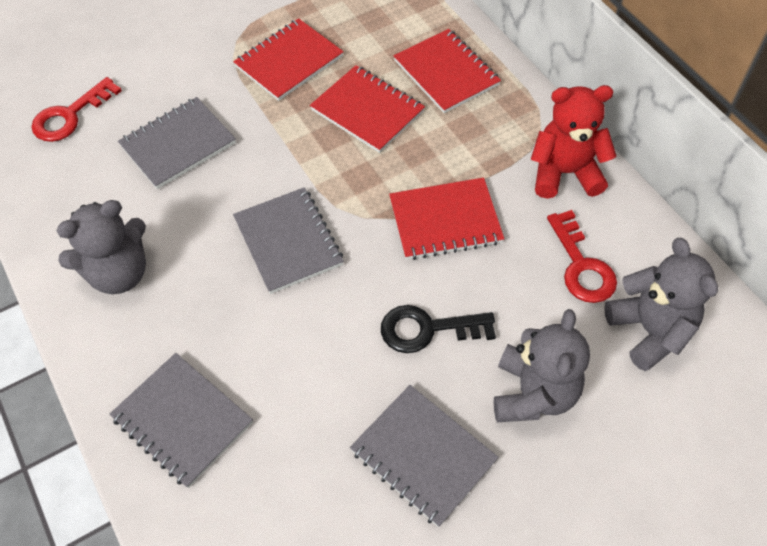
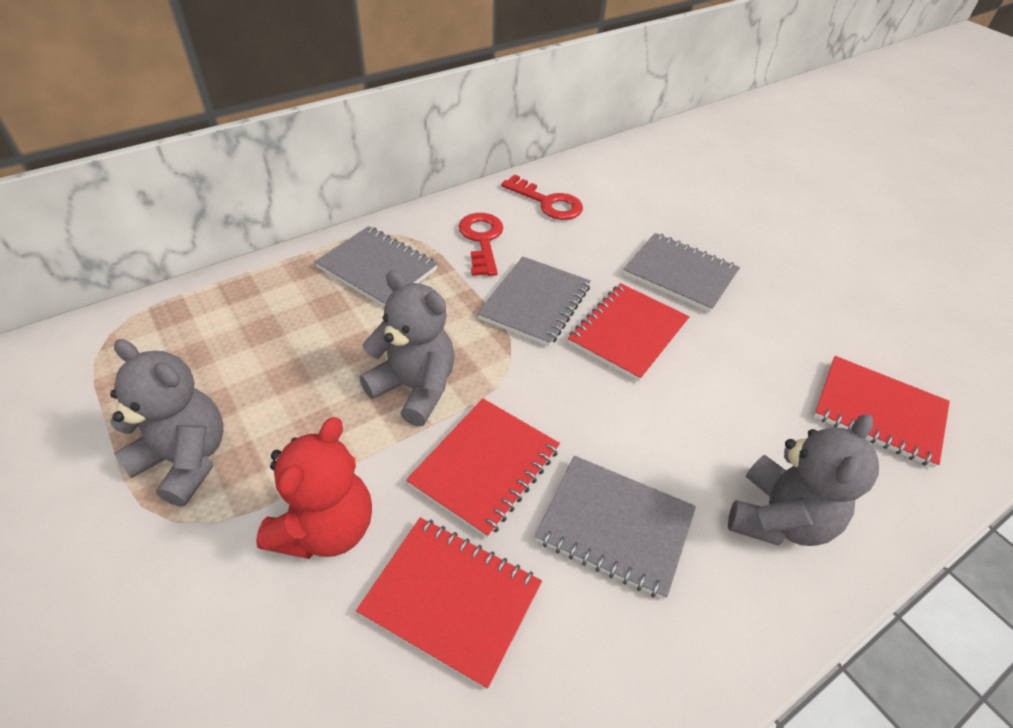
black key: 1 -> 0

